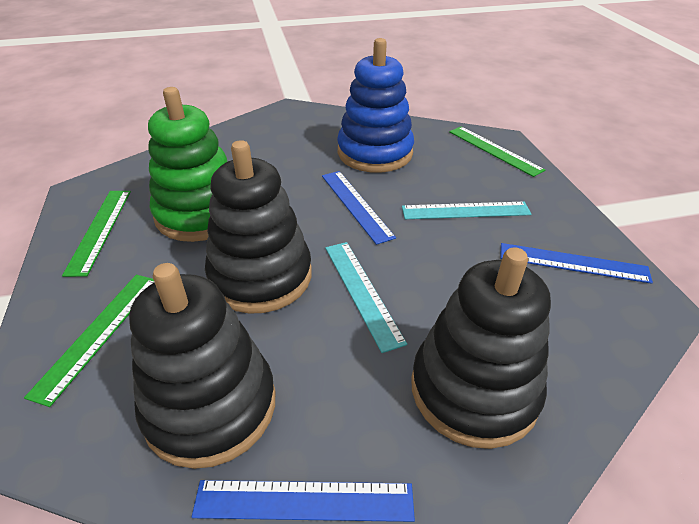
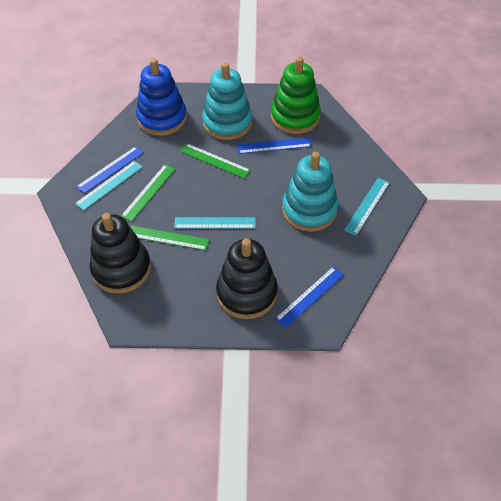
black stacking toy: 3 -> 2
turquoise ruler: 2 -> 3
turquoise stacking toy: 0 -> 2

